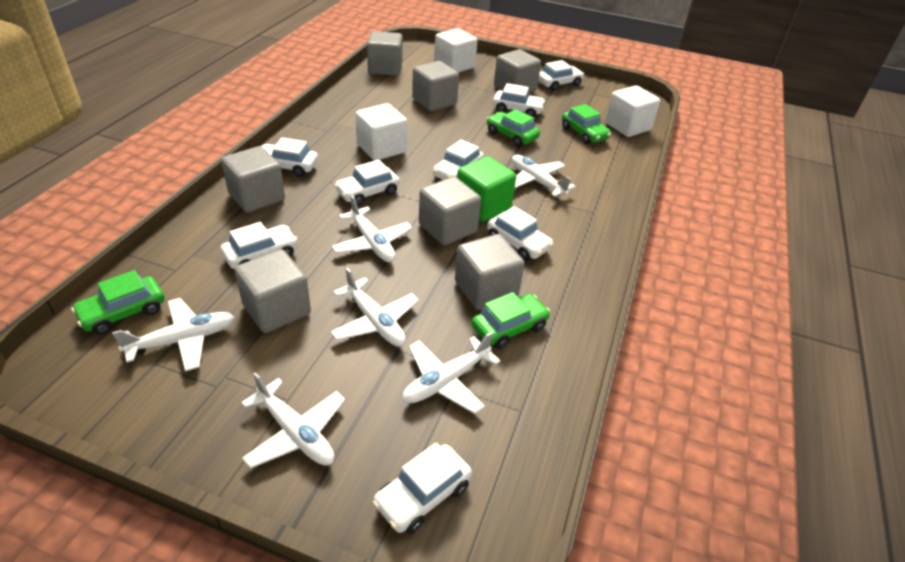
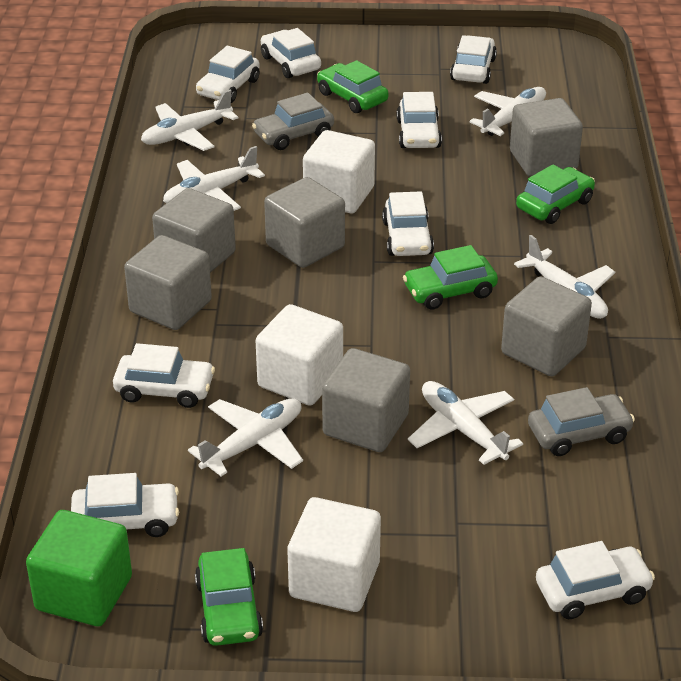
grey car: 0 -> 2
grey cube: 7 -> 6

